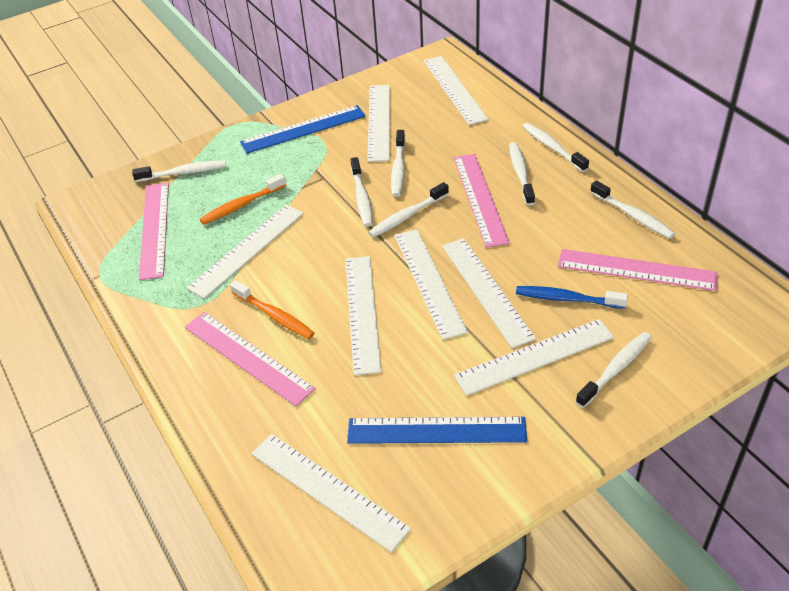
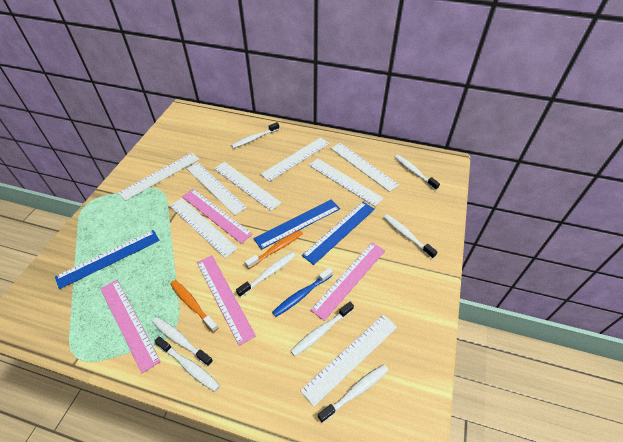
blue ruler: 2 -> 3

